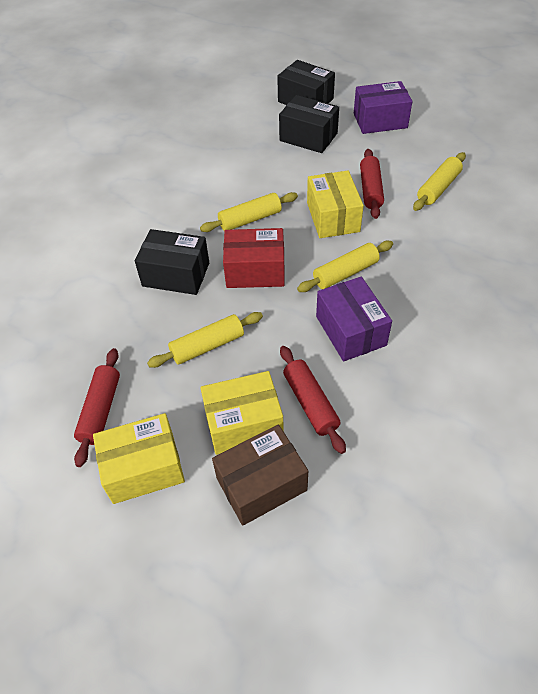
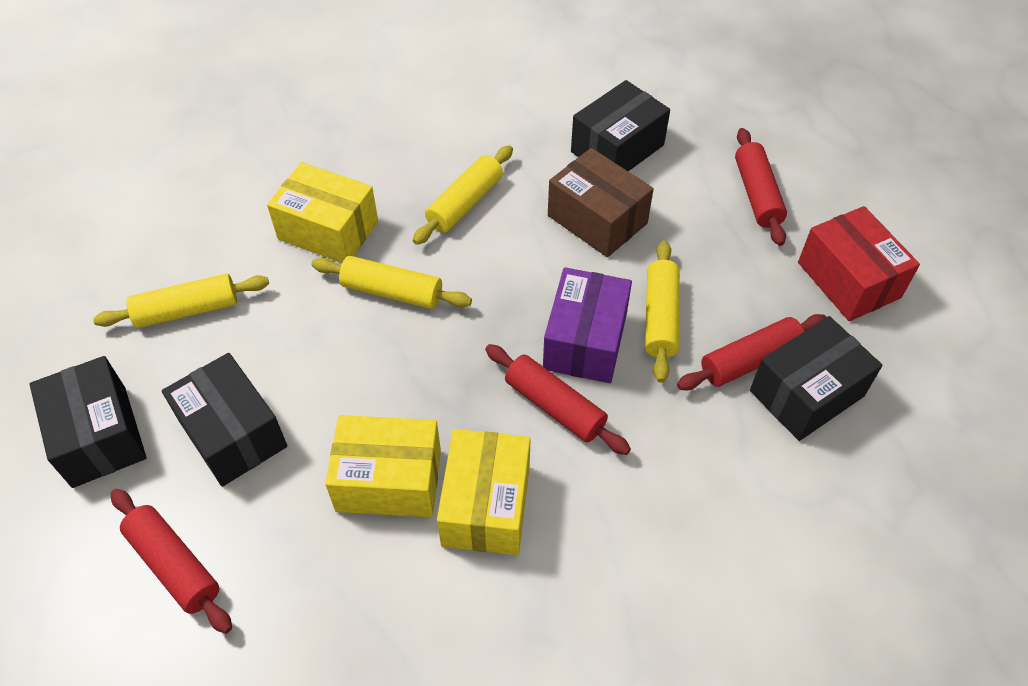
black box: 3 -> 4
purple box: 2 -> 1
red rolling pin: 3 -> 4

